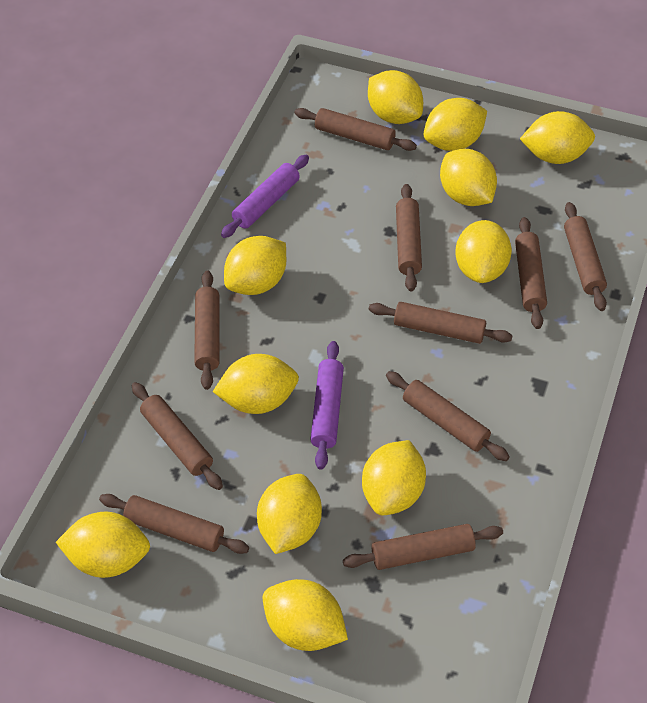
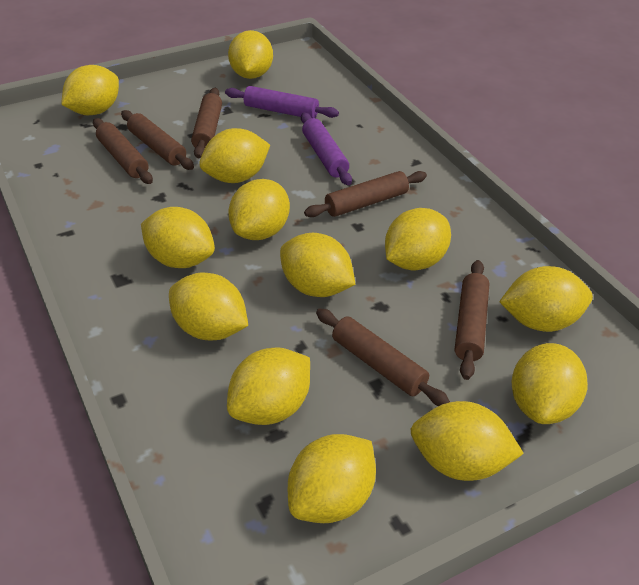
brown rolling pin: 10 -> 6
yellow lemon: 11 -> 13

